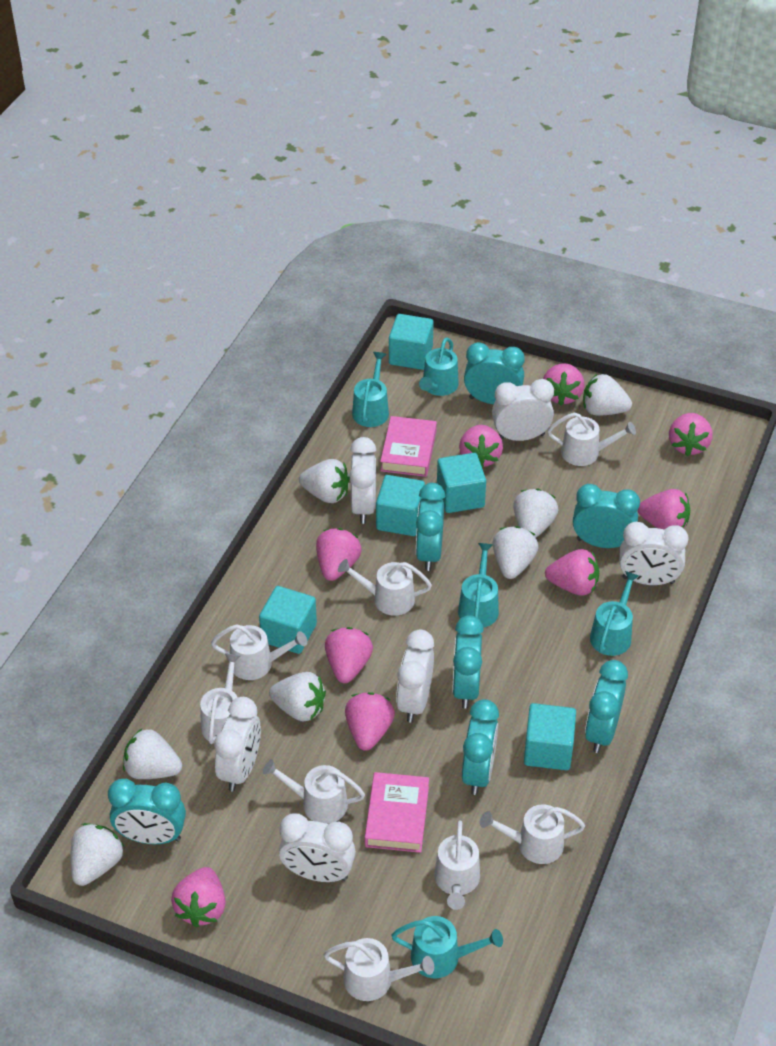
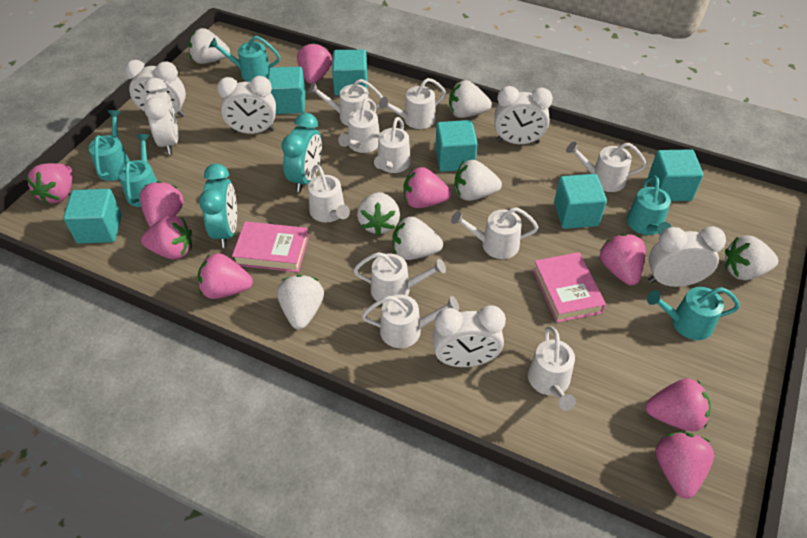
turquoise clock: 7 -> 2
turquoise cube: 5 -> 6
white watering can: 8 -> 10

